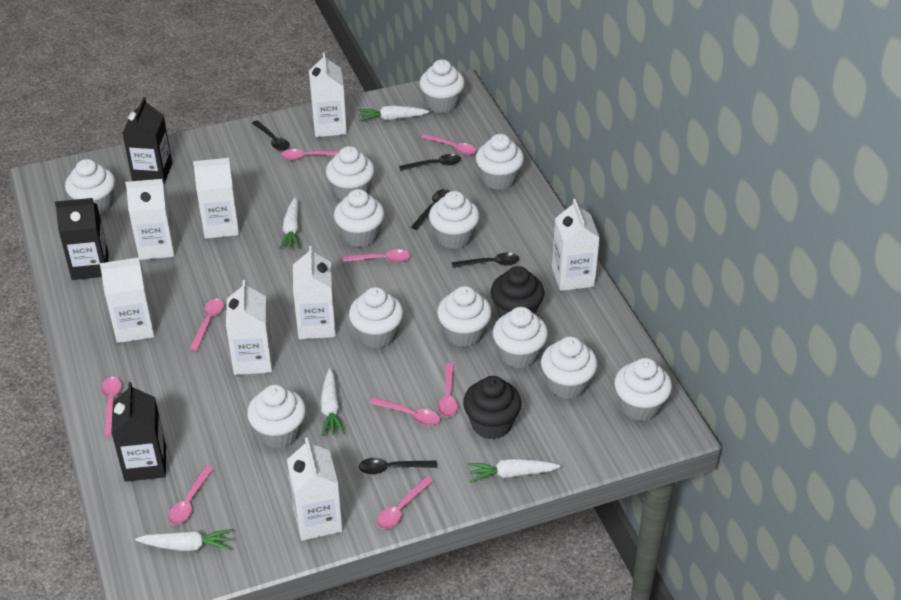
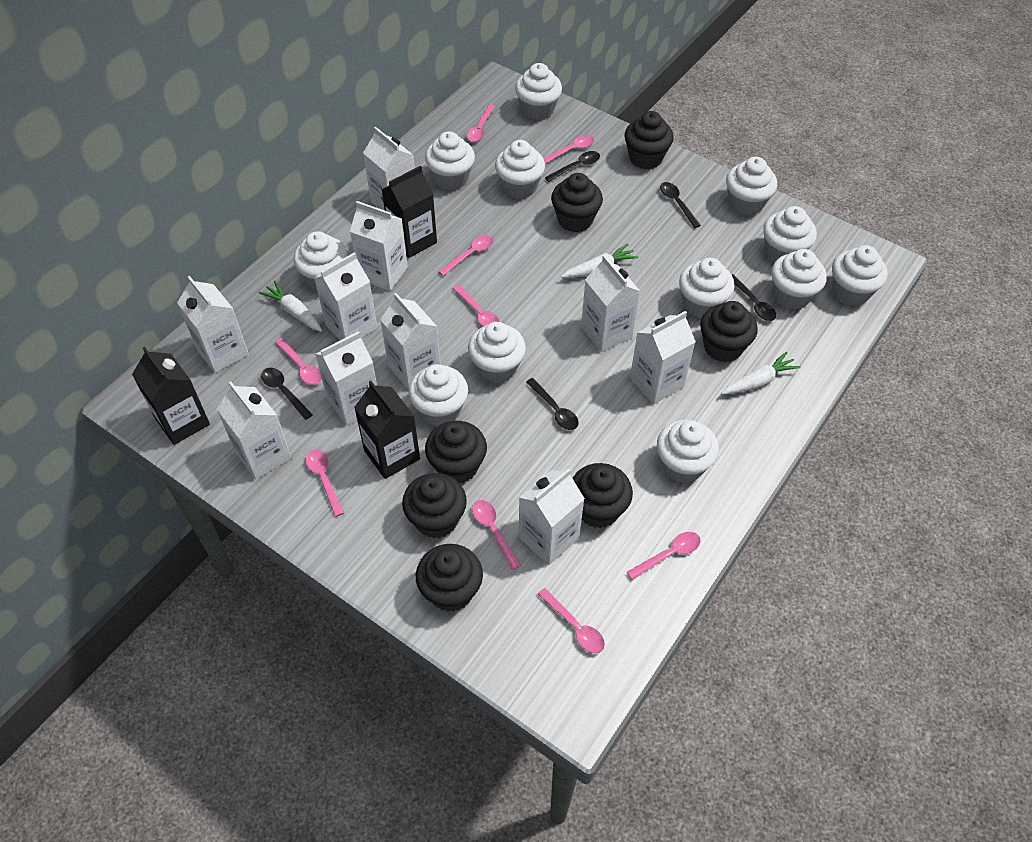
black cupcake: 2 -> 7
white carrot: 5 -> 3
white carton: 8 -> 10

